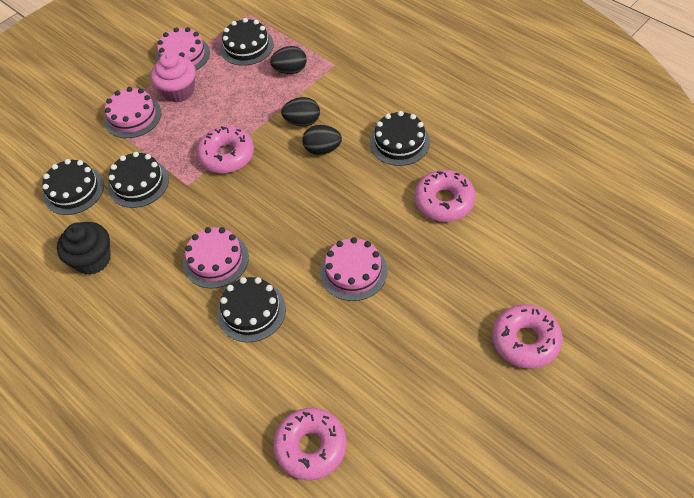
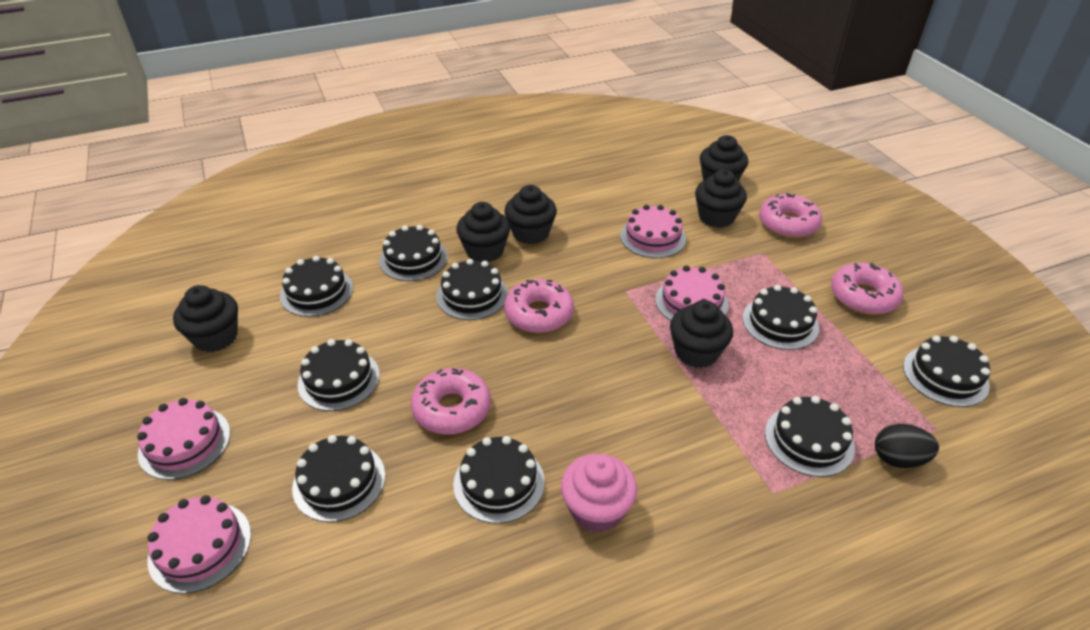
black cake: 5 -> 9
black cupcake: 1 -> 6
black egg: 3 -> 1

